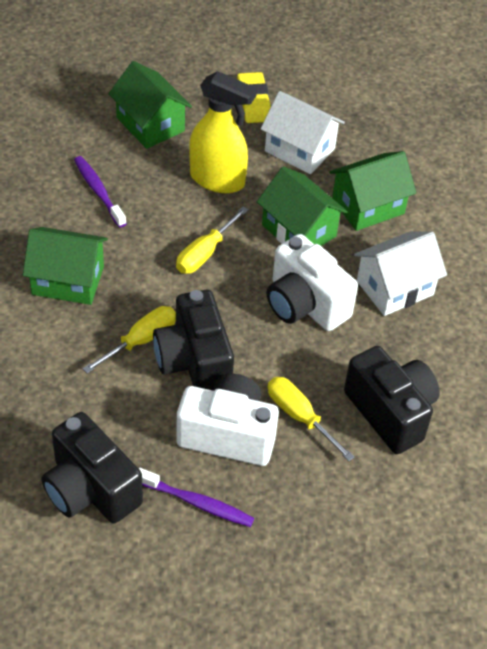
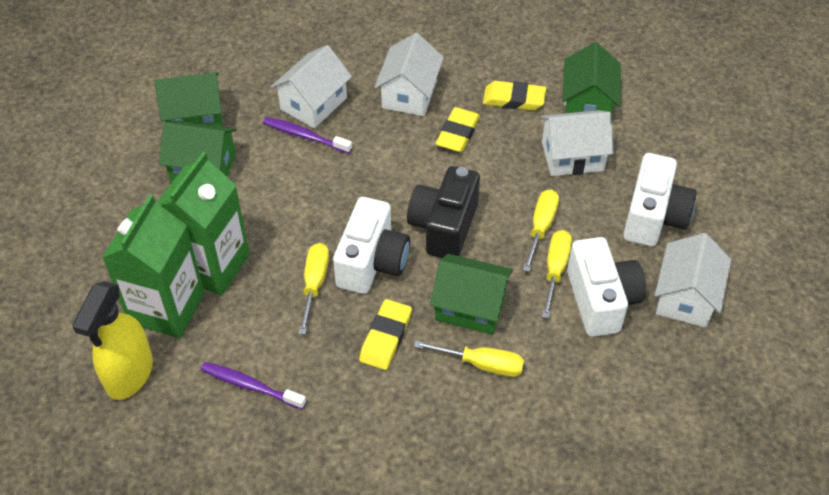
black camera: 3 -> 1
green carton: 0 -> 2
white camera: 2 -> 3
white house: 2 -> 4
yellow eraser: 1 -> 3
yellow screwdriver: 3 -> 4

